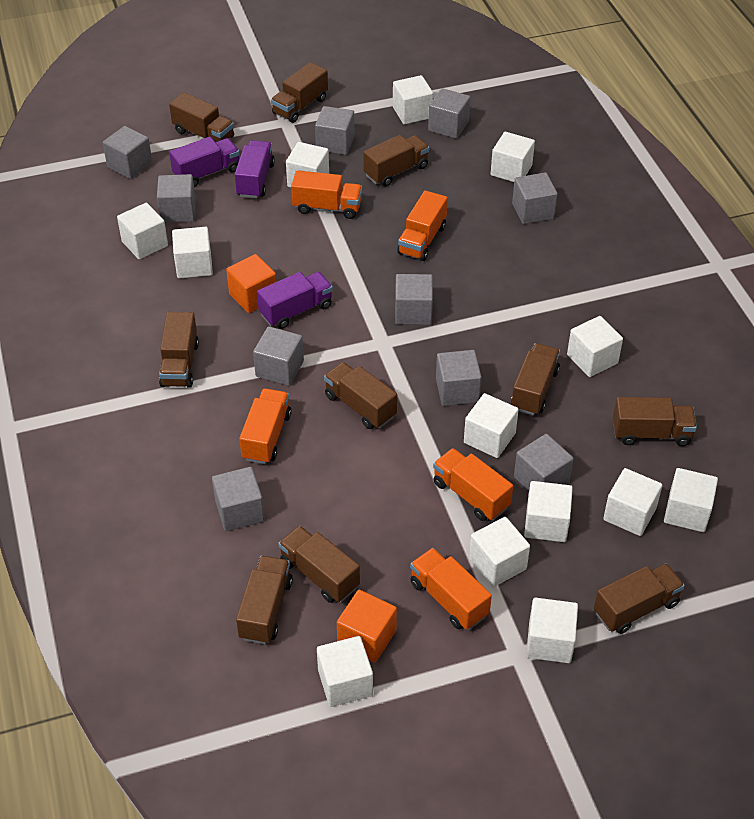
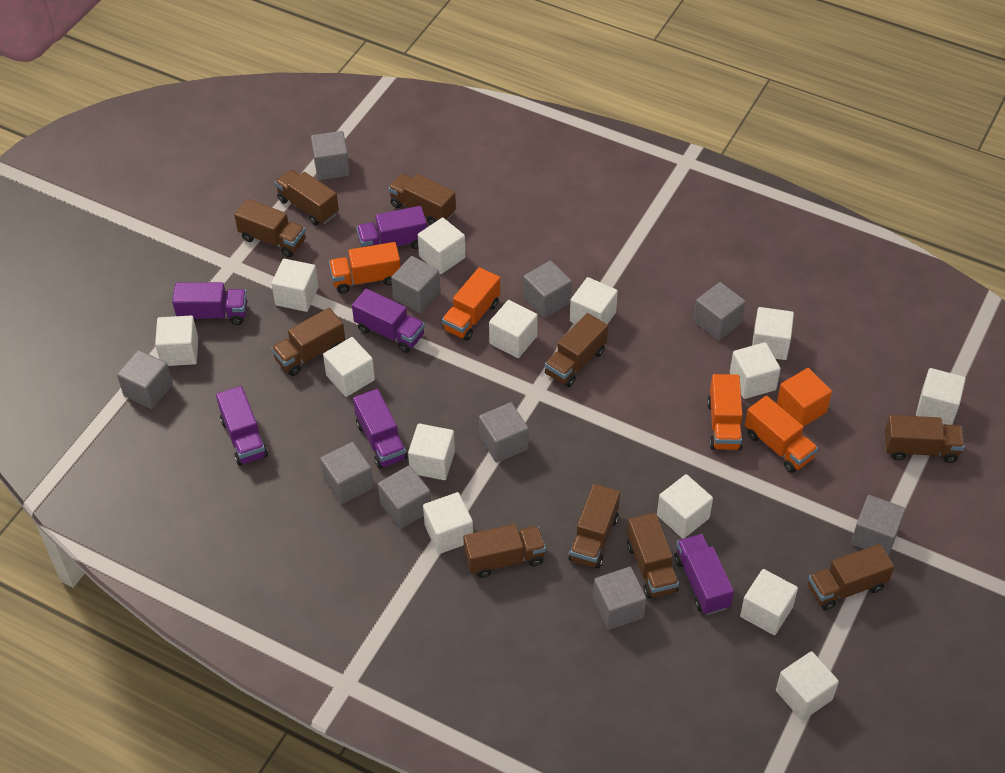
orange cube: 2 -> 1
orange truck: 5 -> 4
purple truck: 3 -> 6
white cube: 13 -> 14

